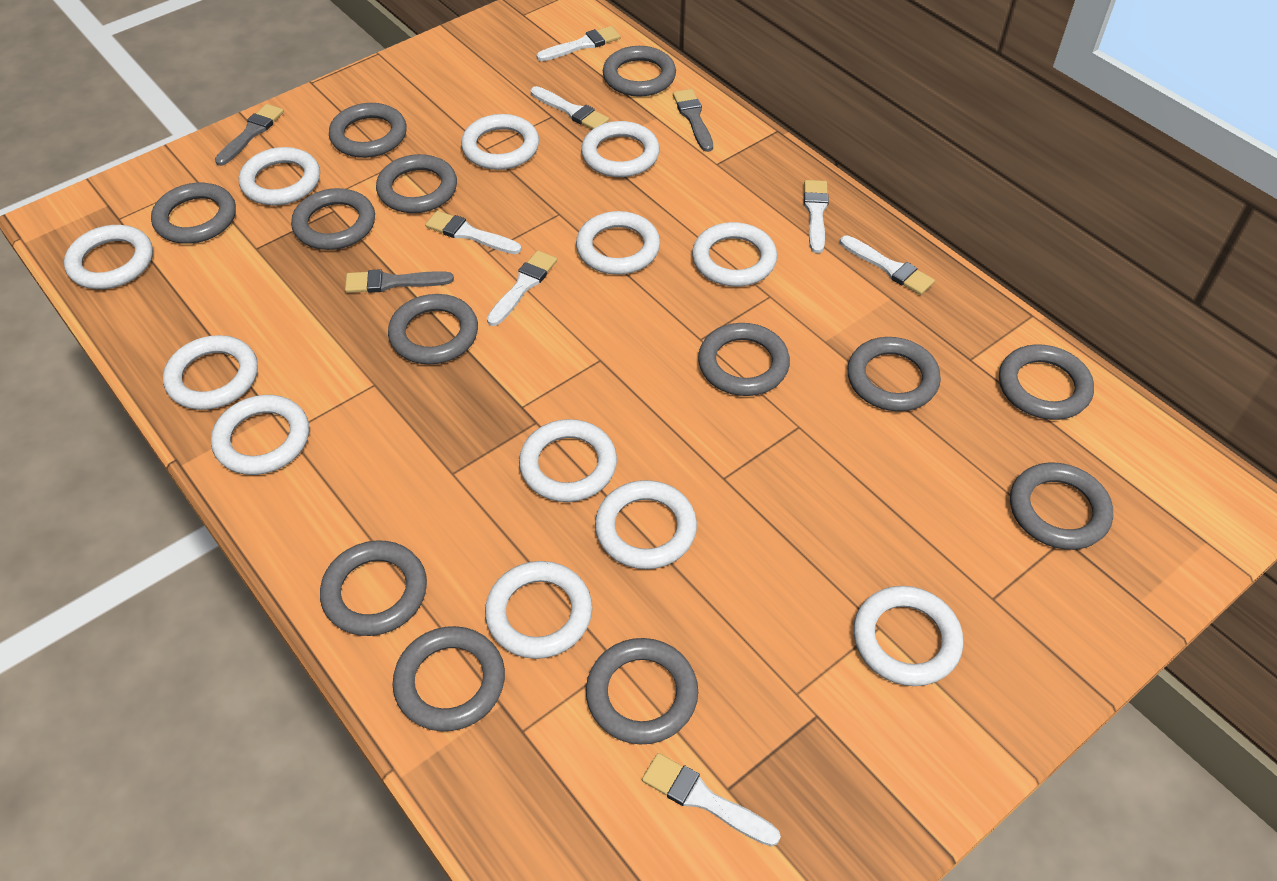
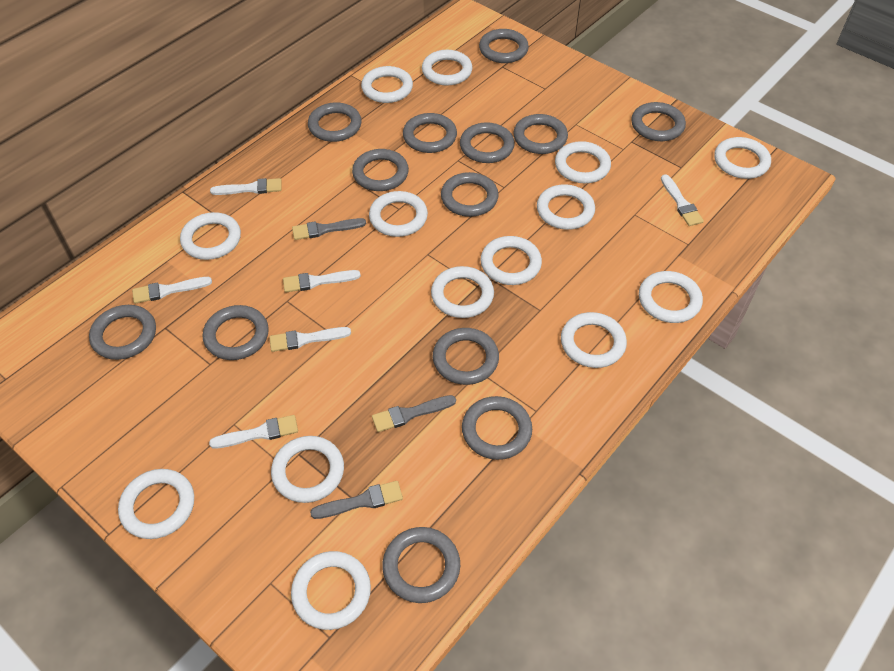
white brush: 7 -> 6
white ring: 12 -> 14

